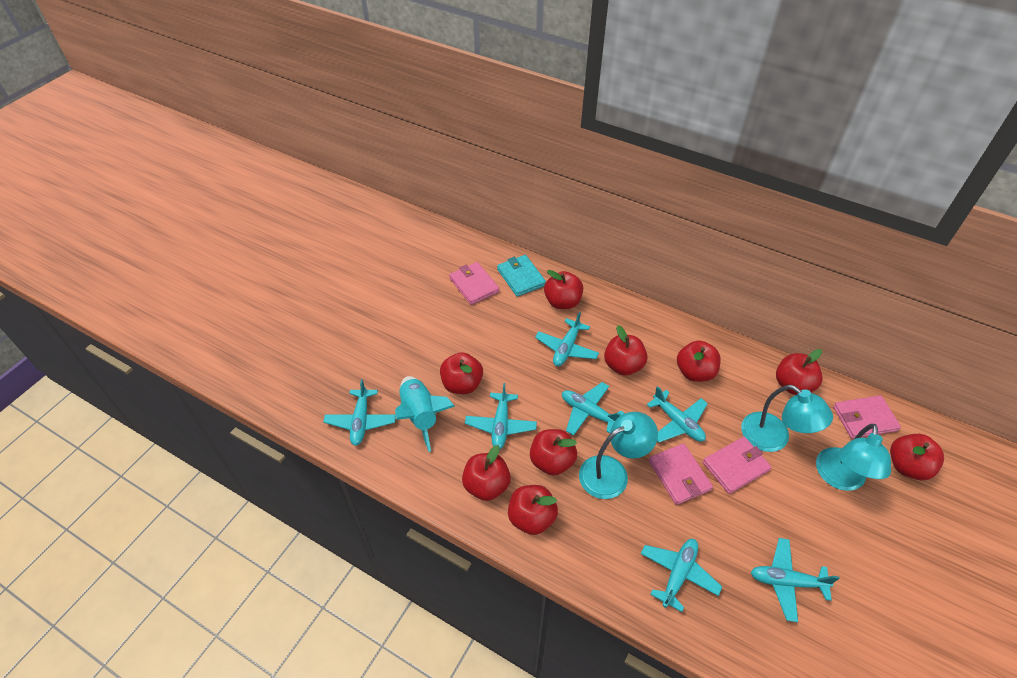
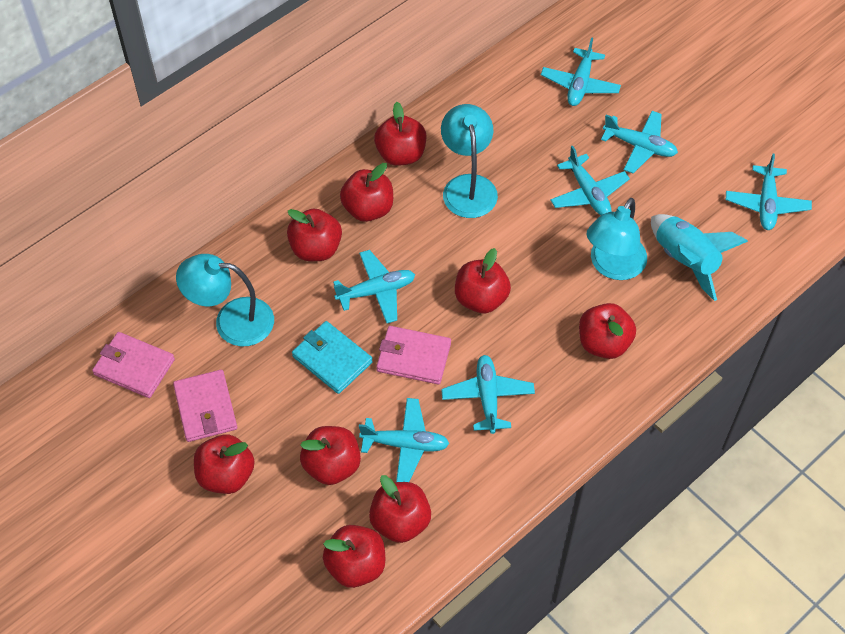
pink wallet: 4 -> 3

